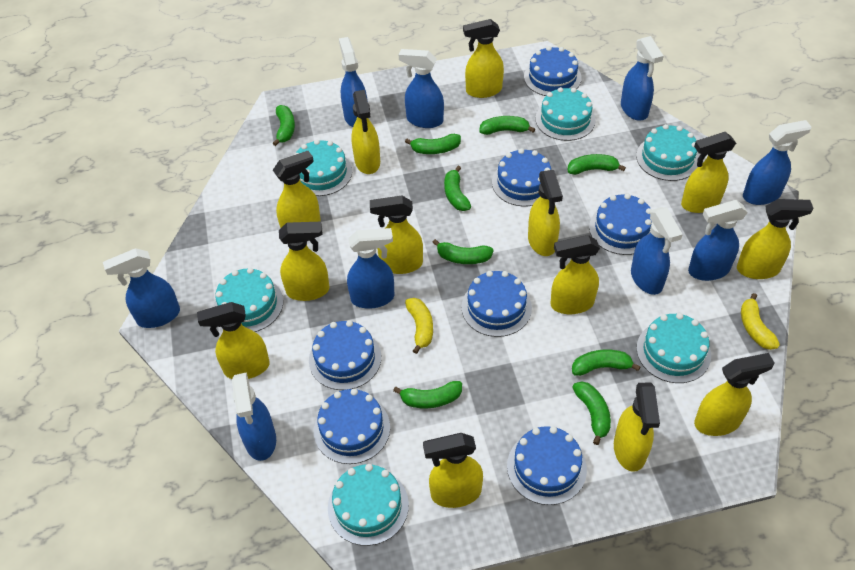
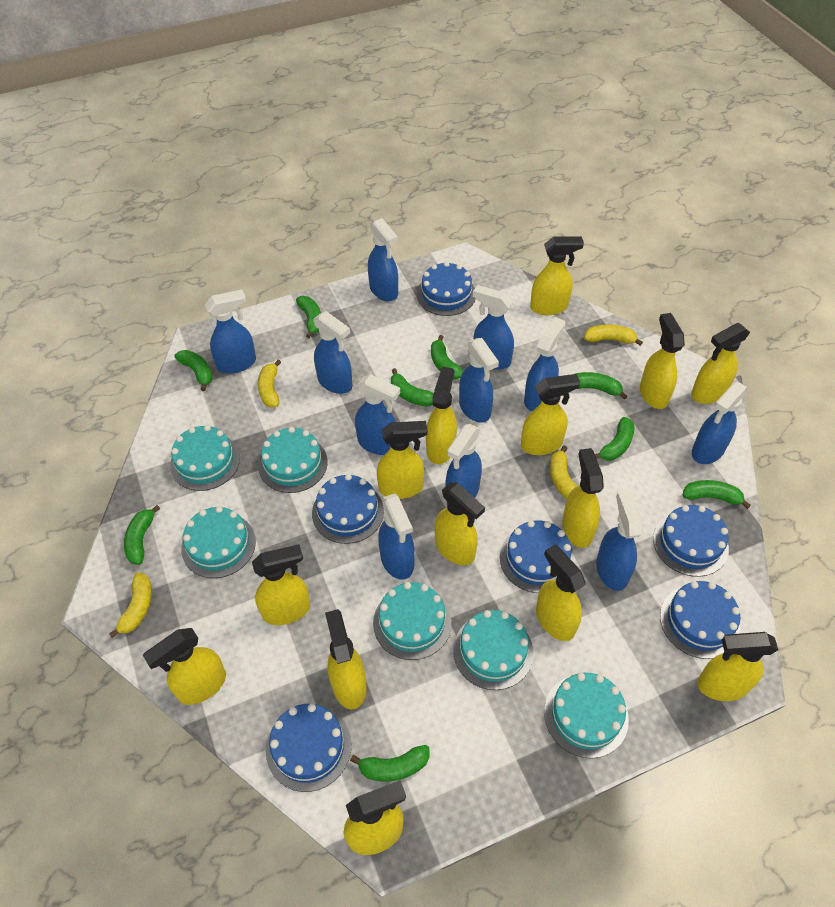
blue cake: 7 -> 6
blue spray bottle: 9 -> 11
yellow banana: 2 -> 4
yellow spray bottle: 13 -> 14

